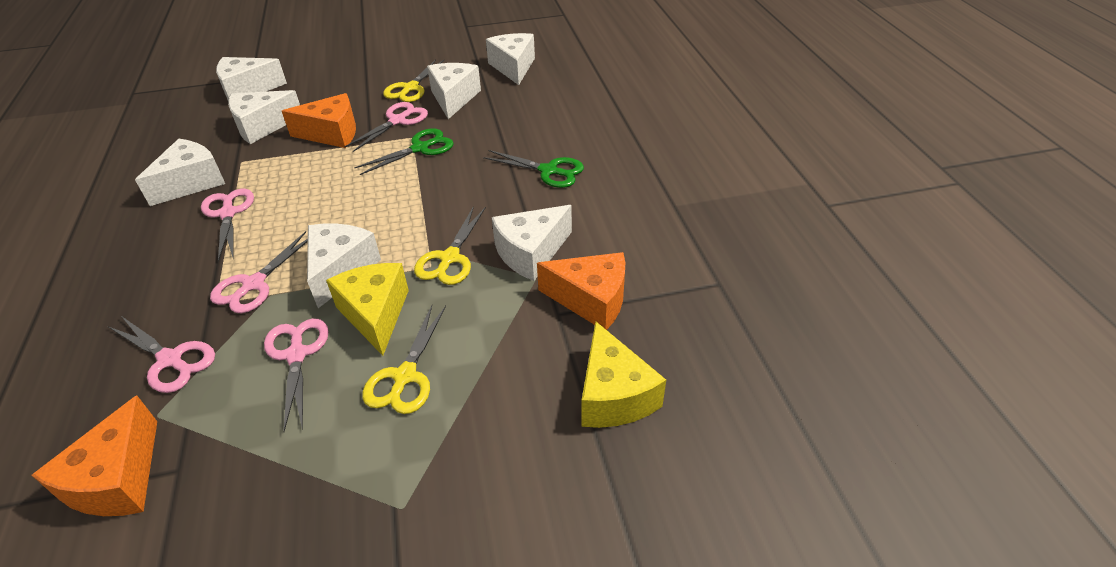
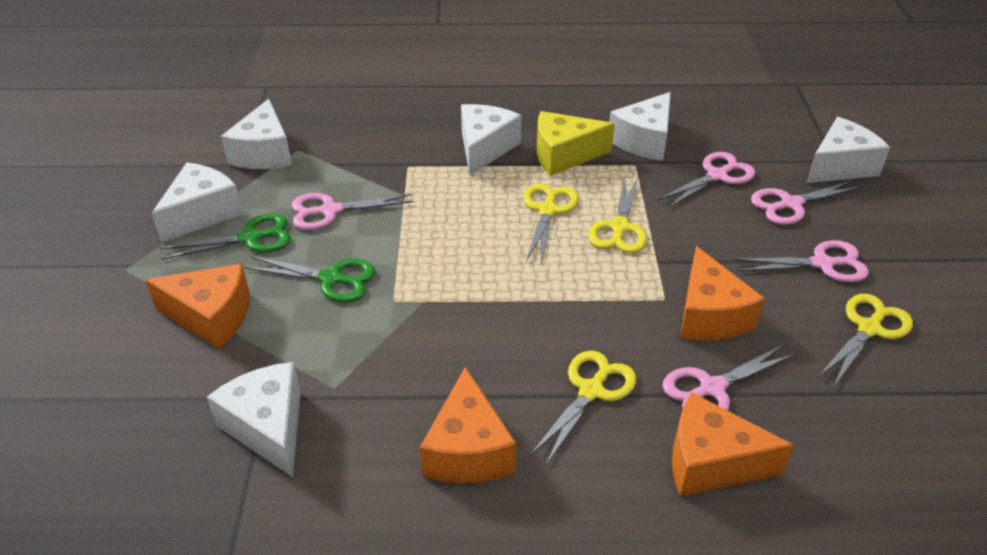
orange cheese: 3 -> 4
white cheese: 7 -> 6
yellow cheese: 2 -> 1
yellow scissors: 3 -> 4

